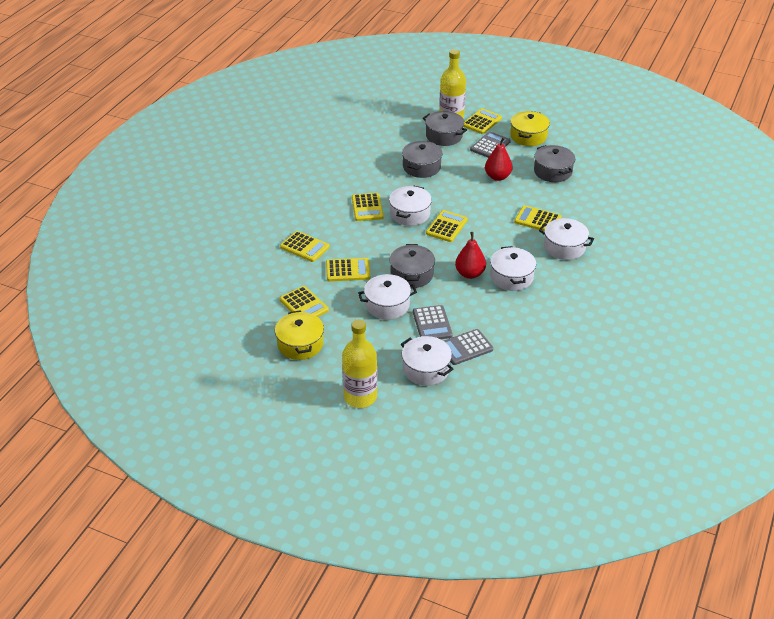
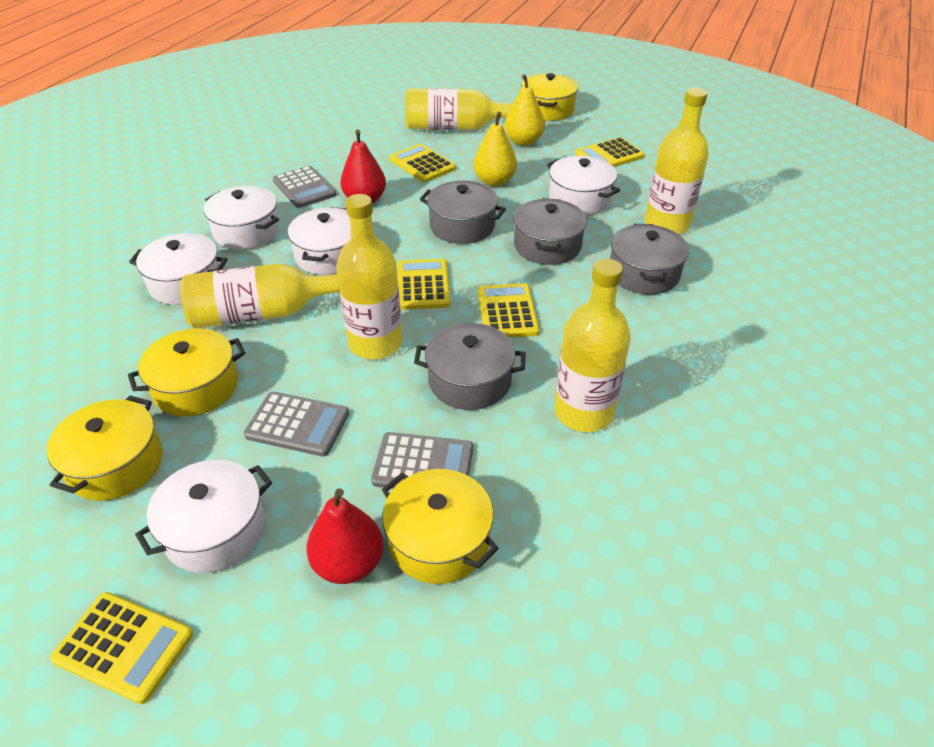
yellow bottle: 2 -> 5
yellow calculator: 7 -> 5
yellow pear: 0 -> 2
yellow pot: 2 -> 4

